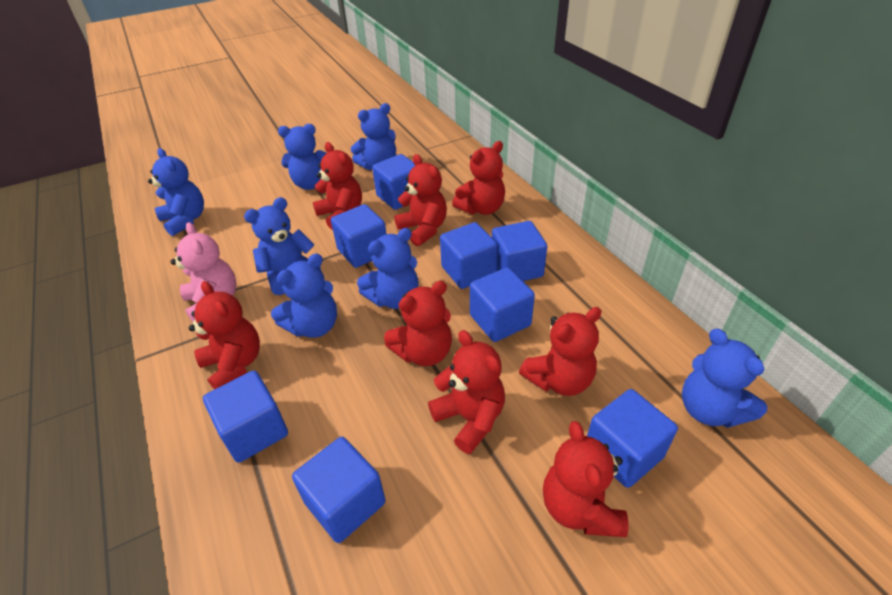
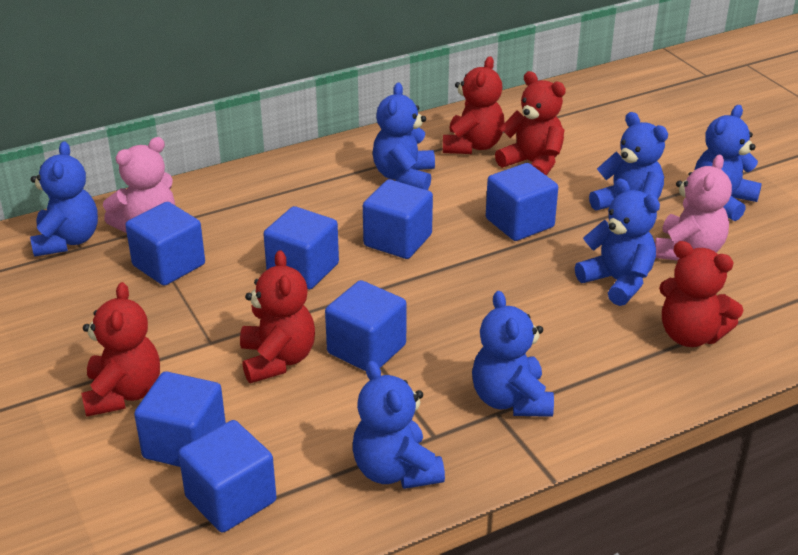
blue cube: 8 -> 7
pink teddy bear: 1 -> 2
red teddy bear: 8 -> 5

